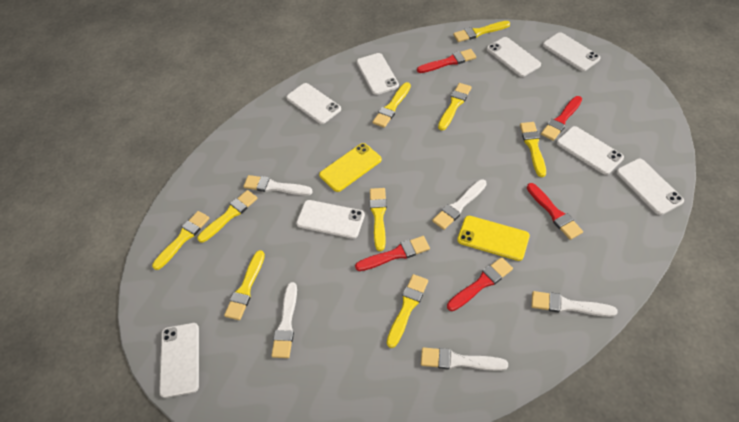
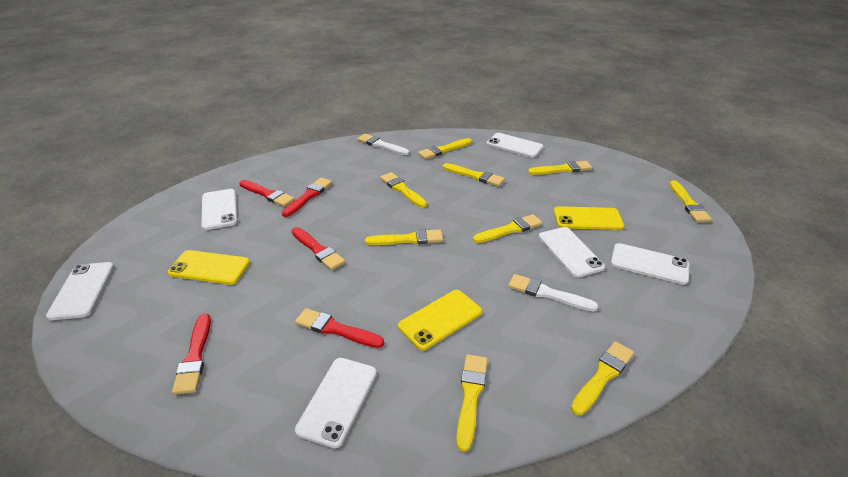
white brush: 5 -> 2
white phone: 8 -> 6
yellow phone: 2 -> 3

